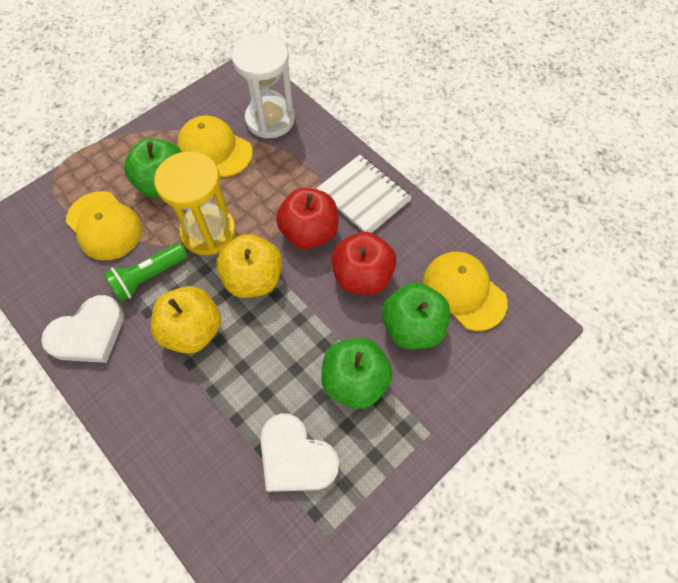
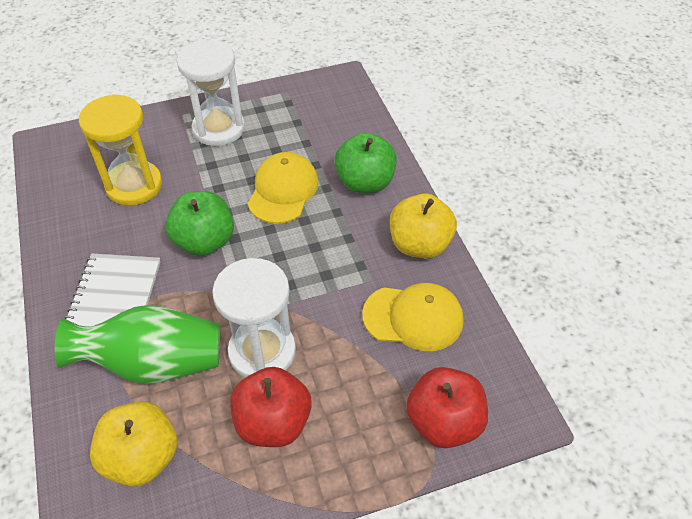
green apple: 3 -> 2
green flashlight: 1 -> 0
green vase: 0 -> 1
white heart: 2 -> 0
white hourglass: 1 -> 2
yellow cap: 3 -> 2

